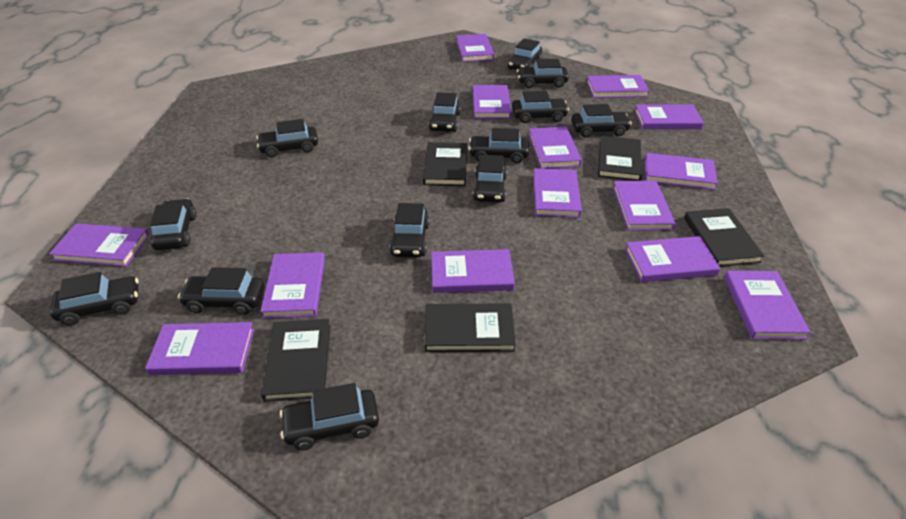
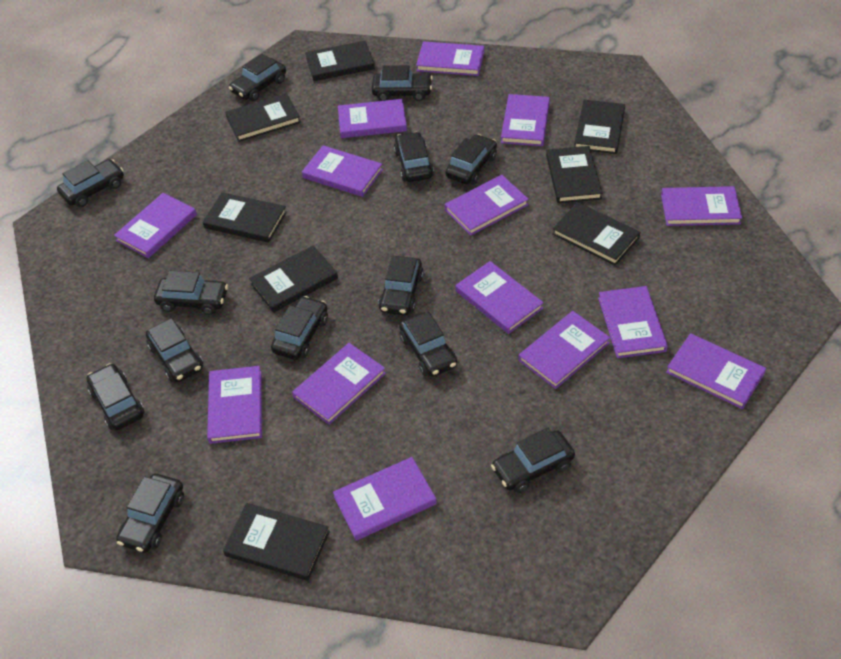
black book: 5 -> 8

